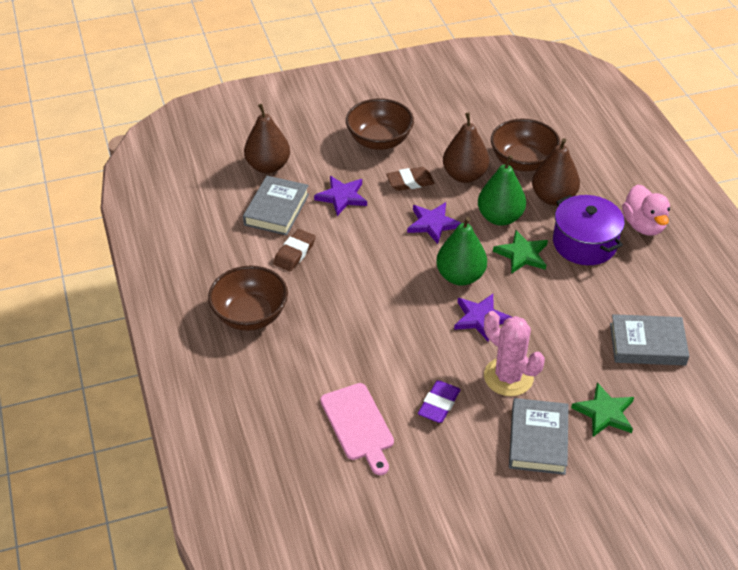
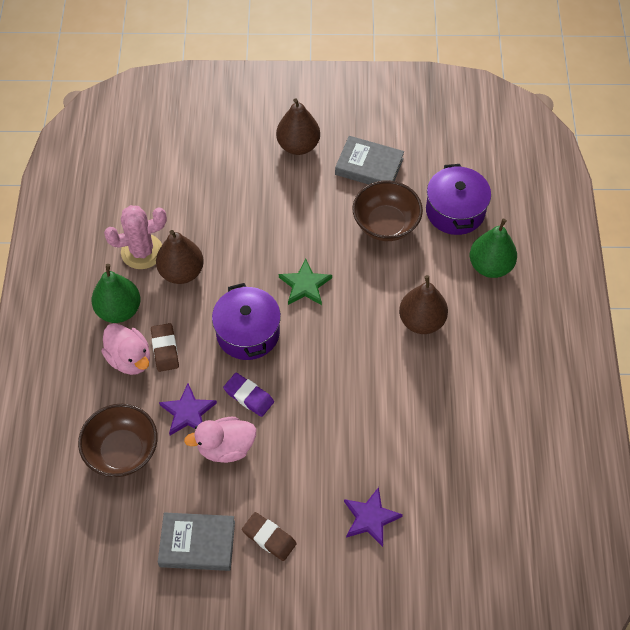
brown bowl: 3 -> 2
green star: 2 -> 1
grey book: 3 -> 2
pink cutting board: 1 -> 0
pink duck: 1 -> 2
purple pot: 1 -> 2
purple star: 3 -> 2

